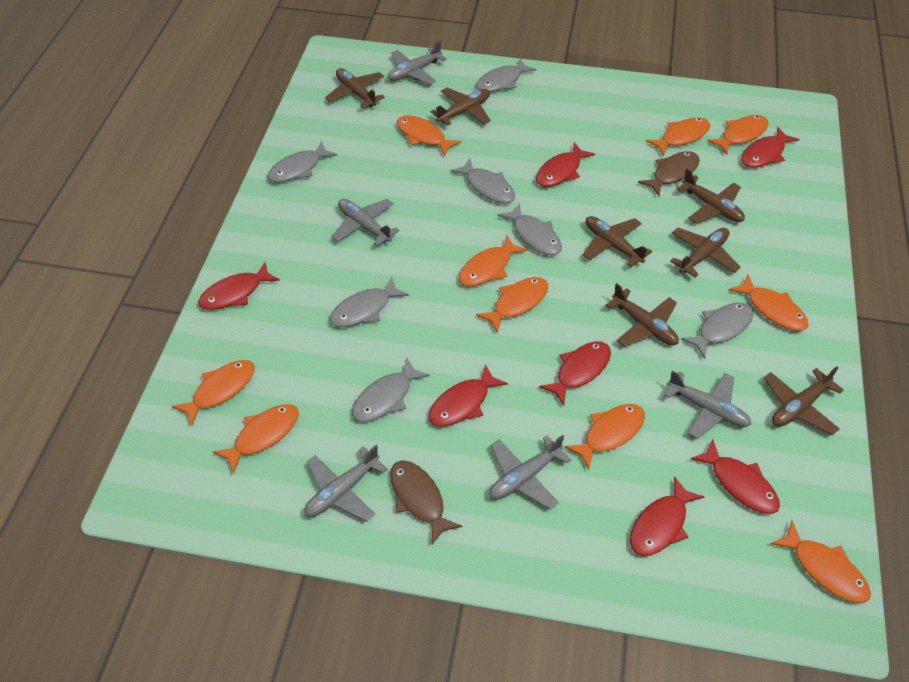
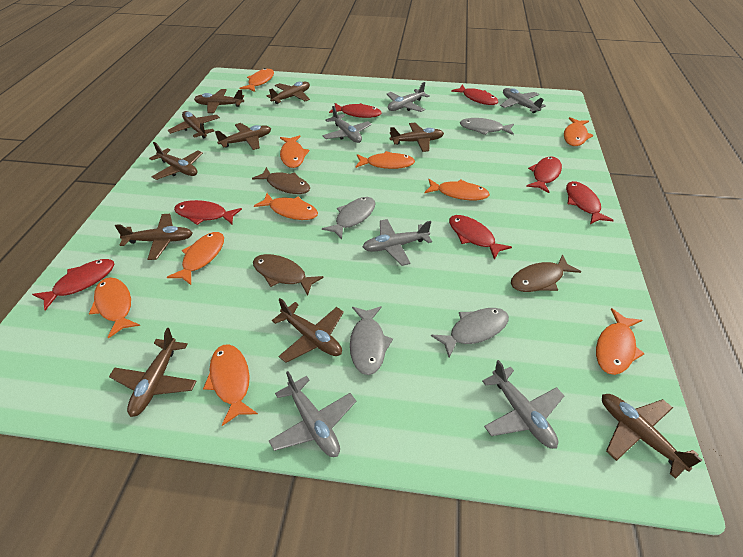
brown fish: 2 -> 3
brown plane: 7 -> 10
grey fish: 7 -> 4
grey plane: 5 -> 6

